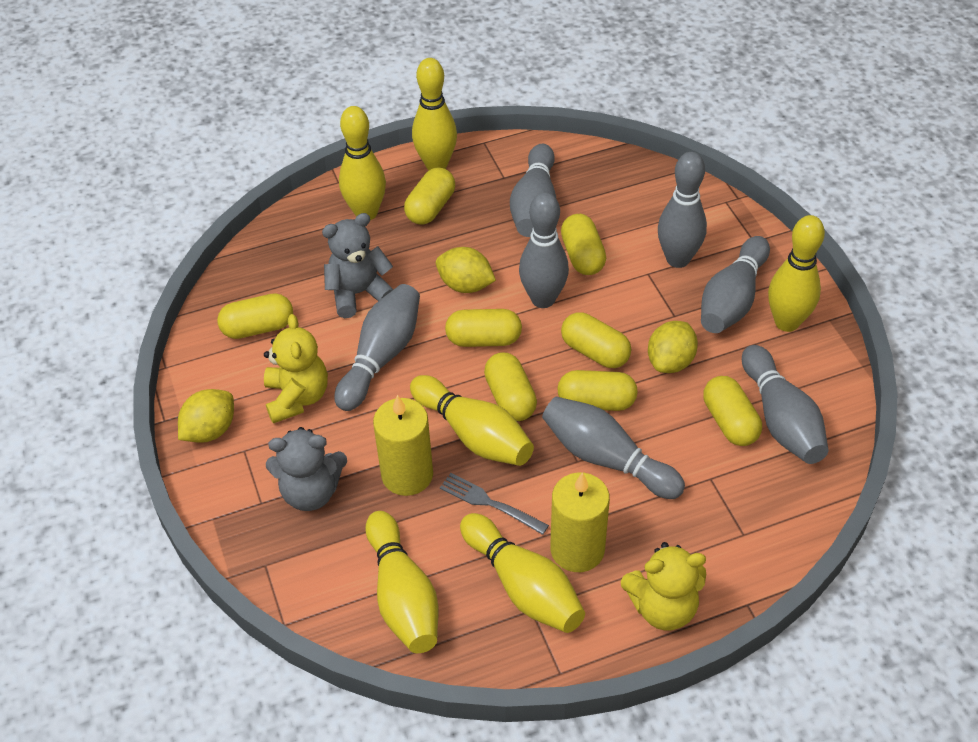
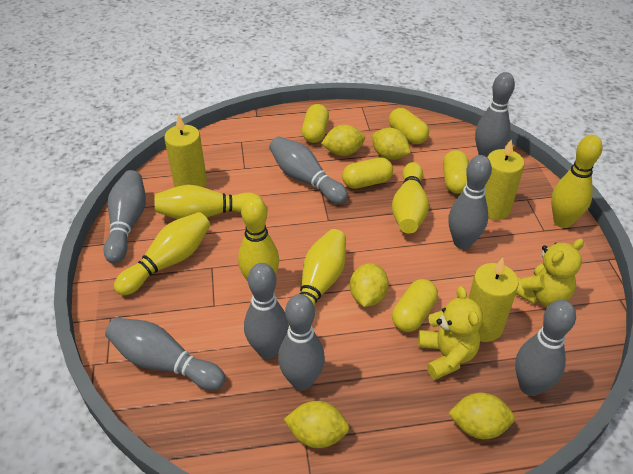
grey bowling pin: 7 -> 8
grey fork: 1 -> 0
grey teddy bear: 2 -> 0
yellow candle: 2 -> 3
yellow capsule: 8 -> 5
yellow lemon: 3 -> 5

